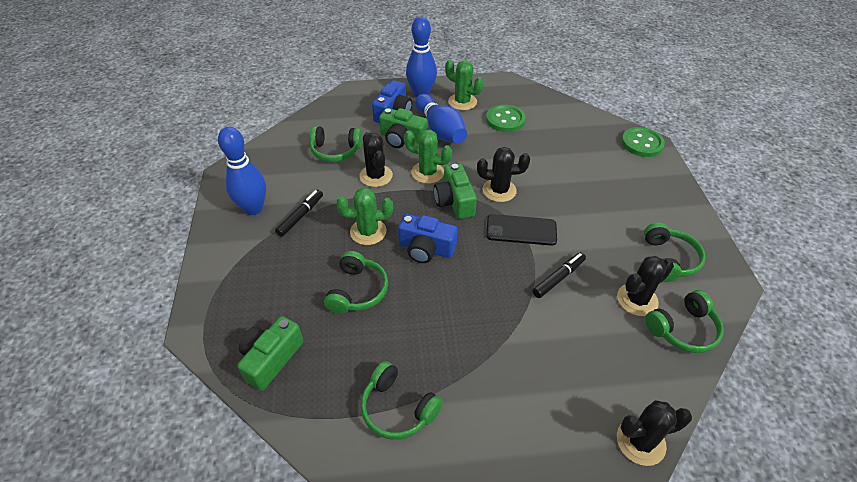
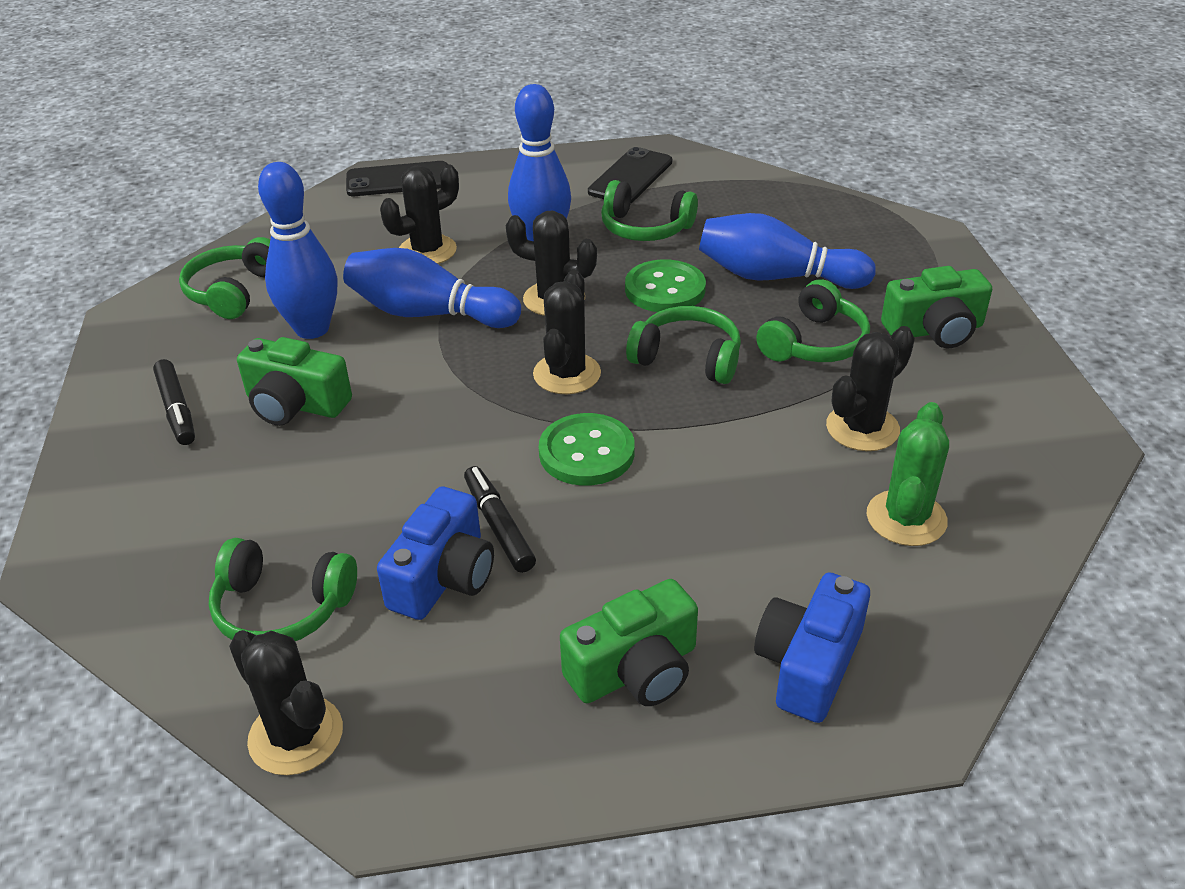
black cactus: 4 -> 5
black phone: 1 -> 2
blue bowling pin: 3 -> 4
green cactus: 3 -> 1

